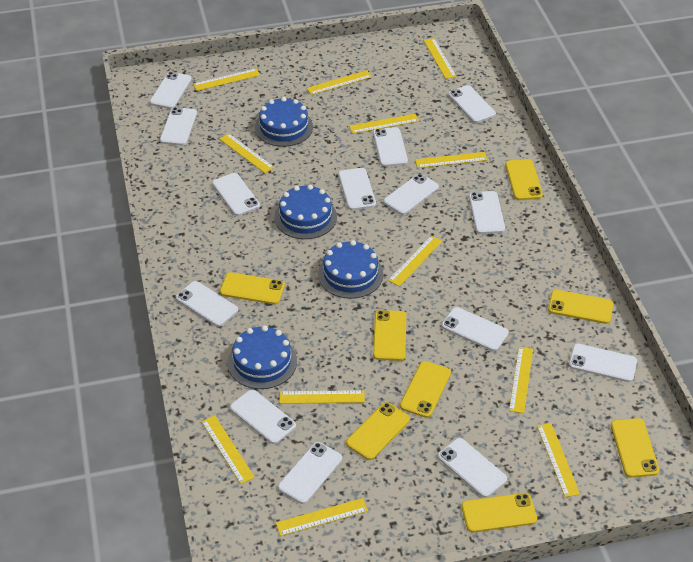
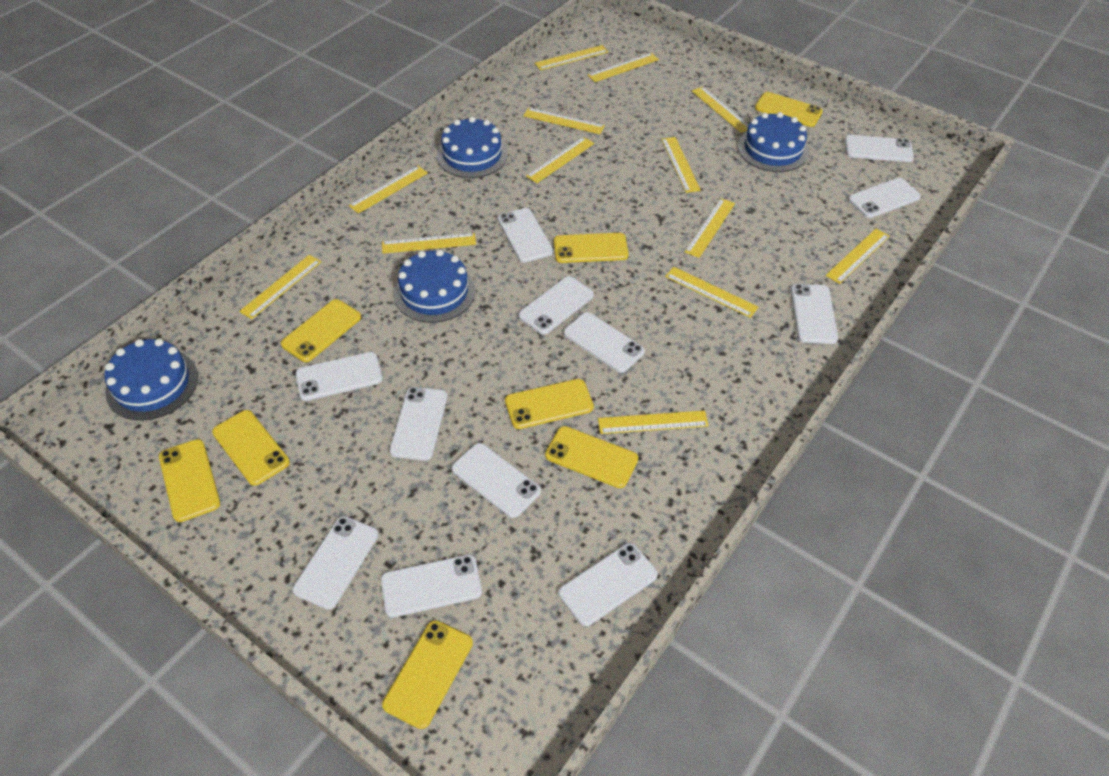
white phone: 14 -> 12
yellow ruler: 12 -> 13

